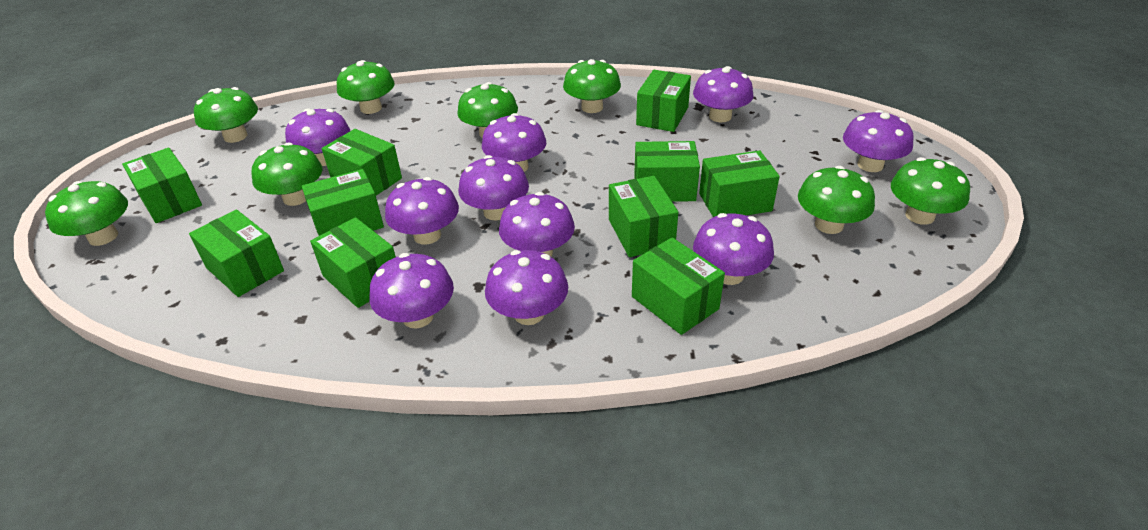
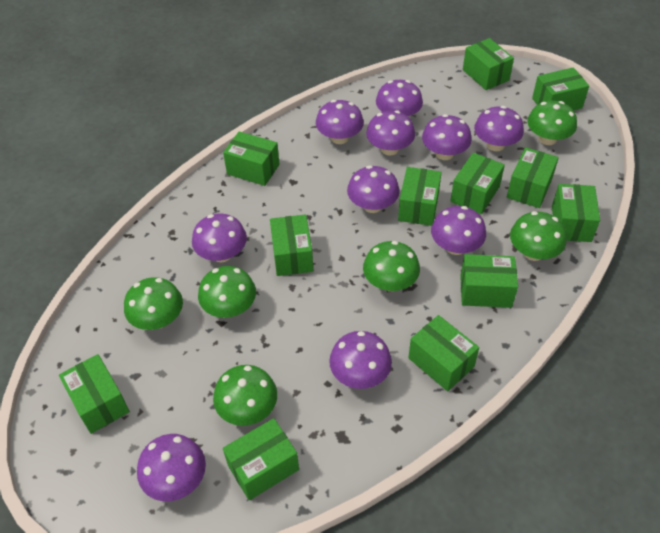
green box: 10 -> 12
green mushroom: 8 -> 6

